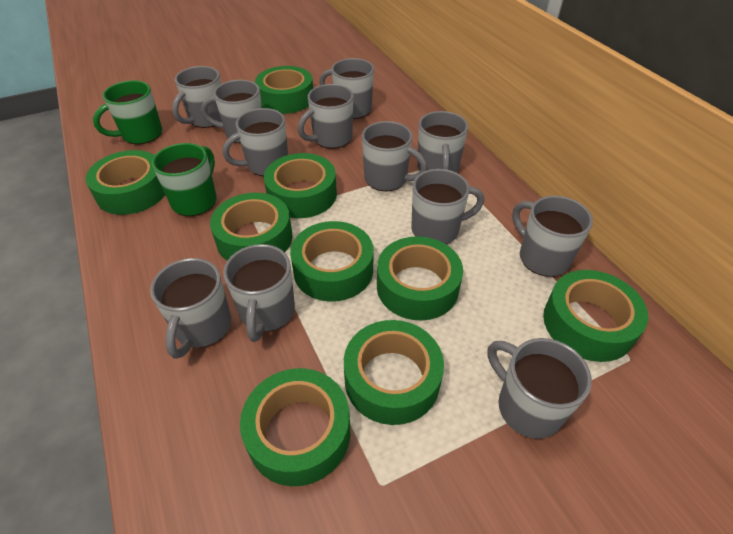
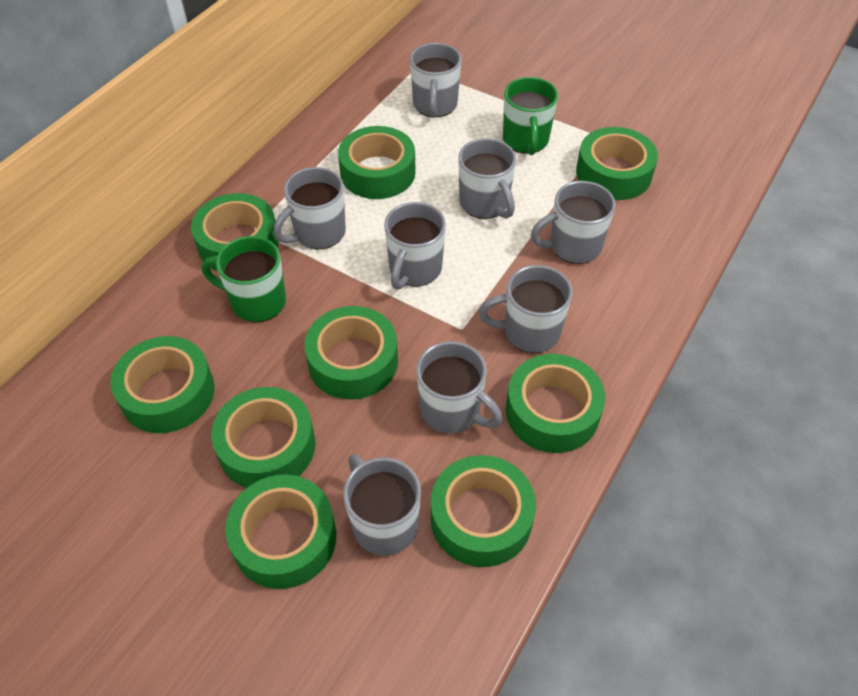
grey mug: 12 -> 8

